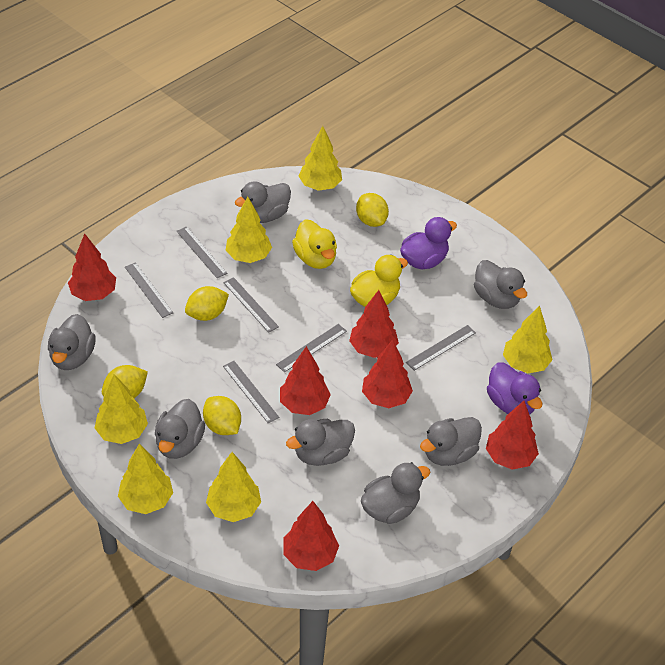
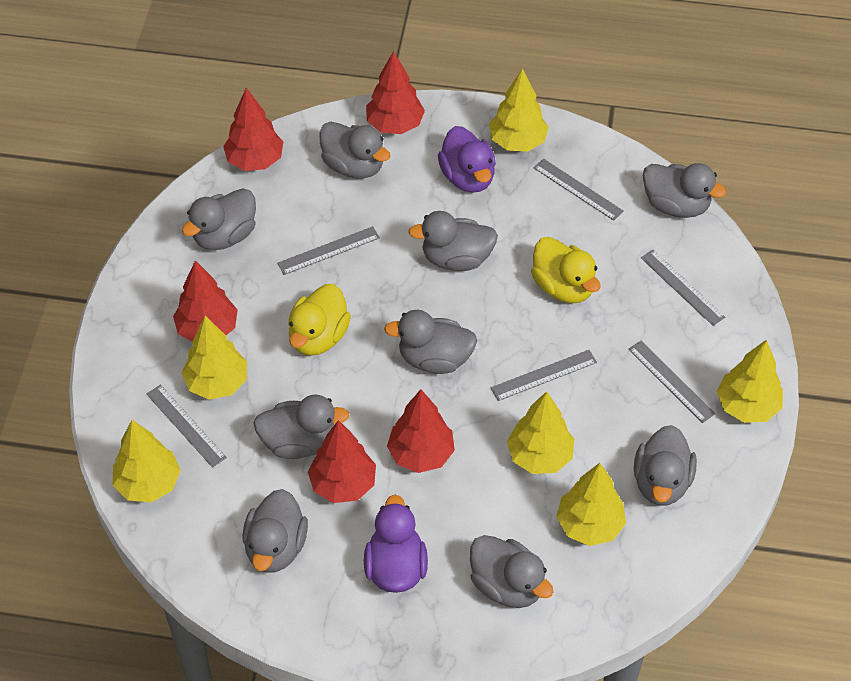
grey duck: 7 -> 9
red tree: 6 -> 5
yellow lemon: 4 -> 0

